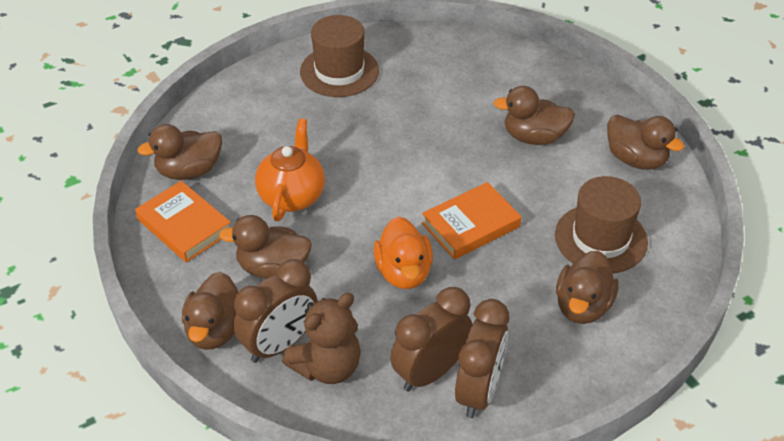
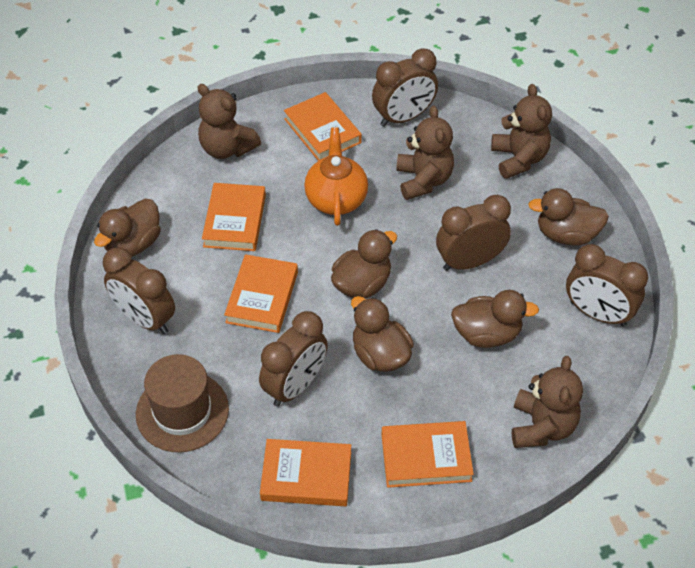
brown clock: 3 -> 5
brown duck: 6 -> 5
brown hat: 2 -> 1
brown teddy bear: 1 -> 4
orange book: 2 -> 5
orange duck: 1 -> 0

